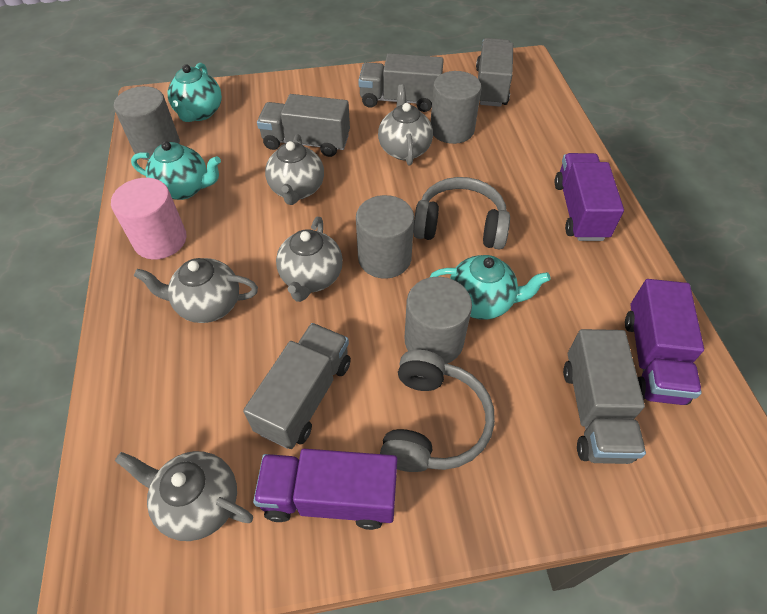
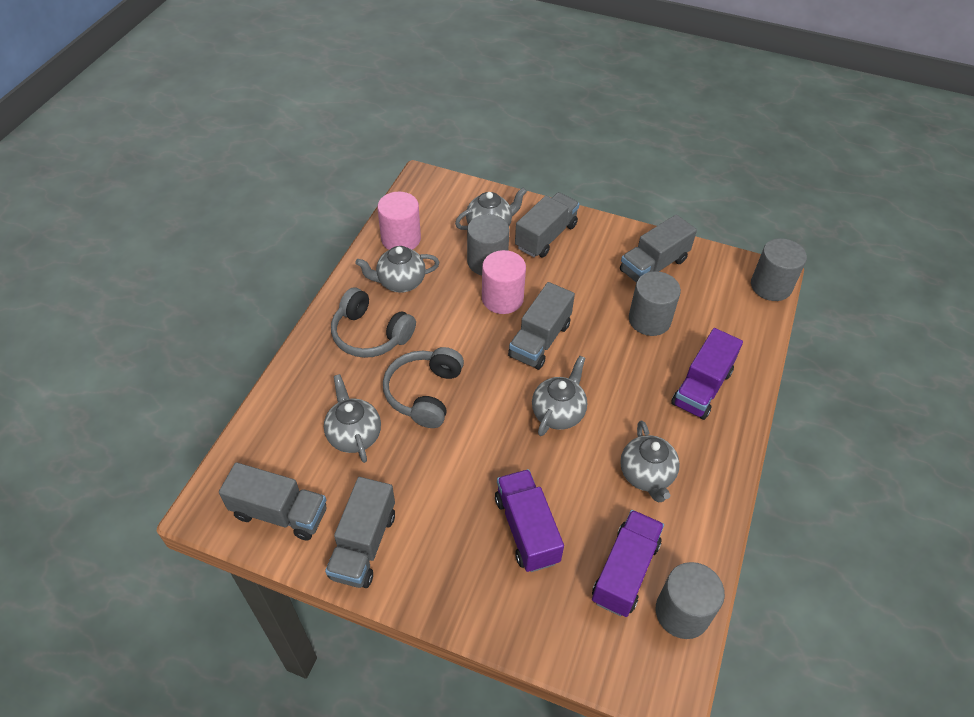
pink cylinder: 1 -> 2
turquoise teapot: 3 -> 0

